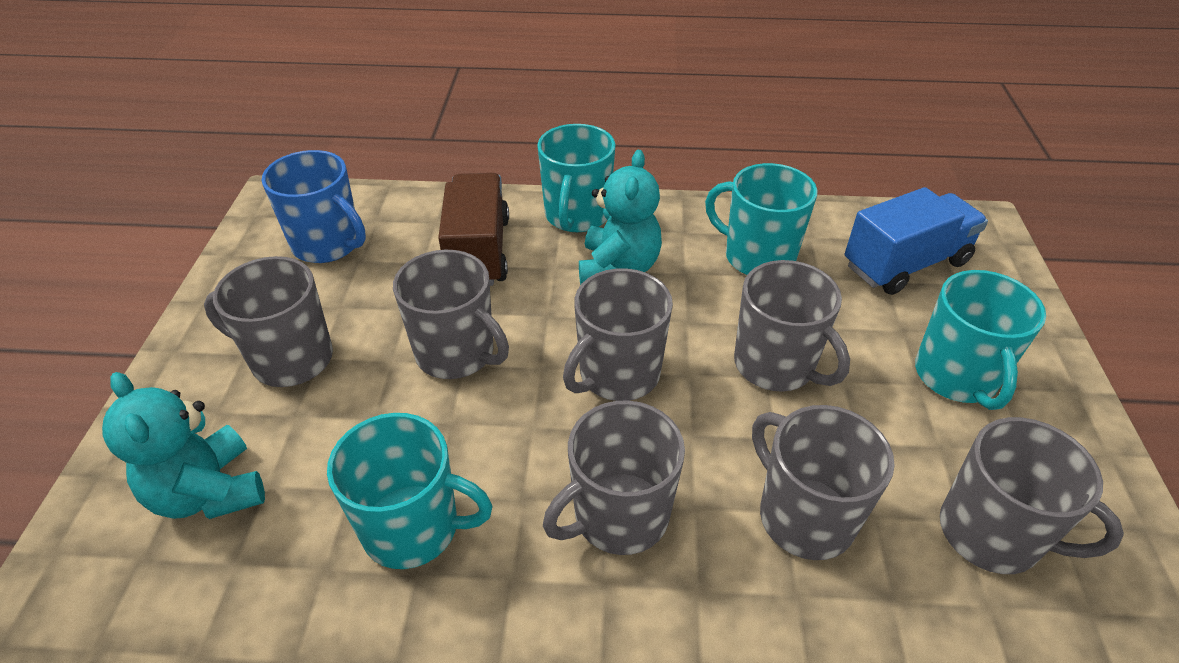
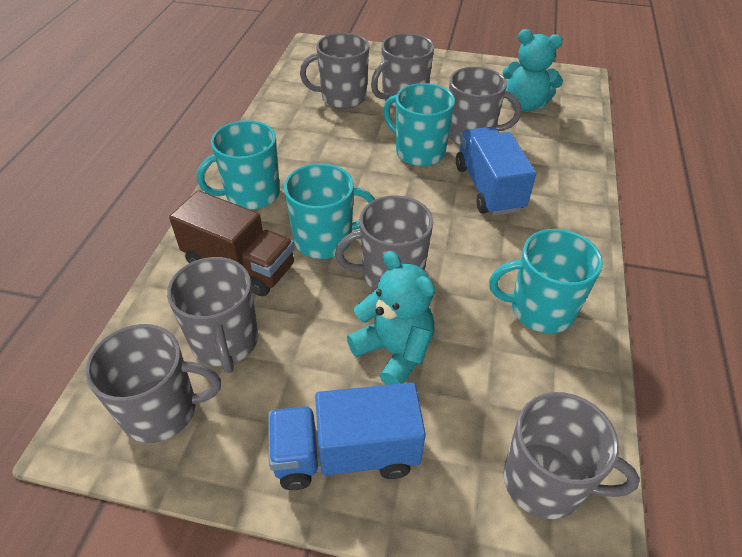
blue mug: 1 -> 0
blue truck: 1 -> 2

